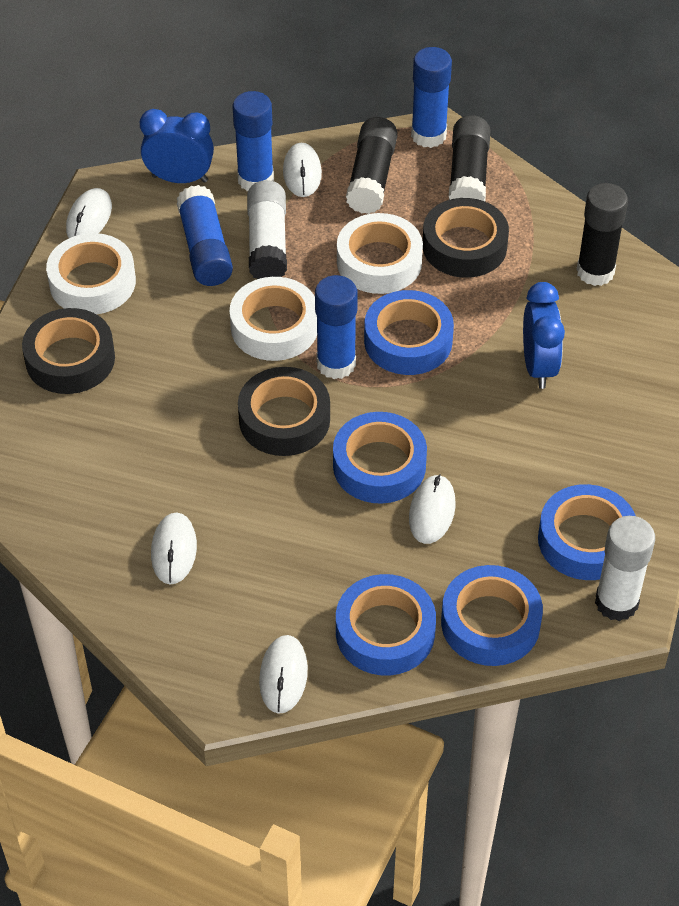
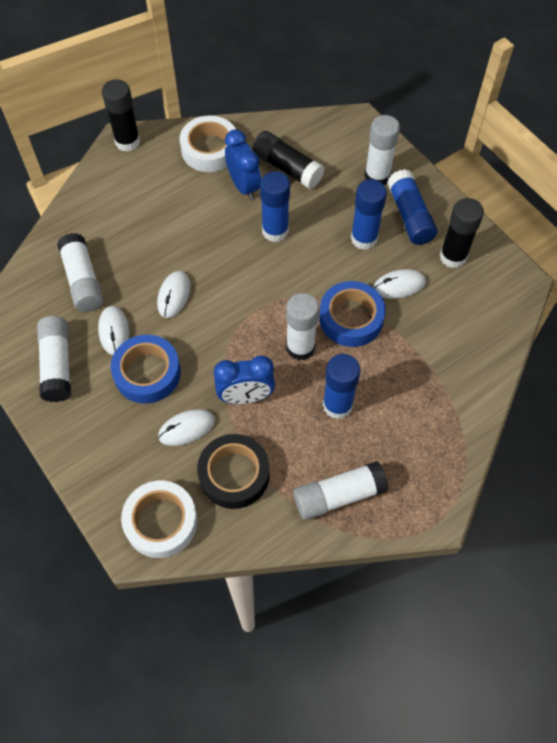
black tape: 3 -> 1
blue tape: 5 -> 2
white glue stick: 2 -> 5
white mouse: 5 -> 4
white tape: 3 -> 2

